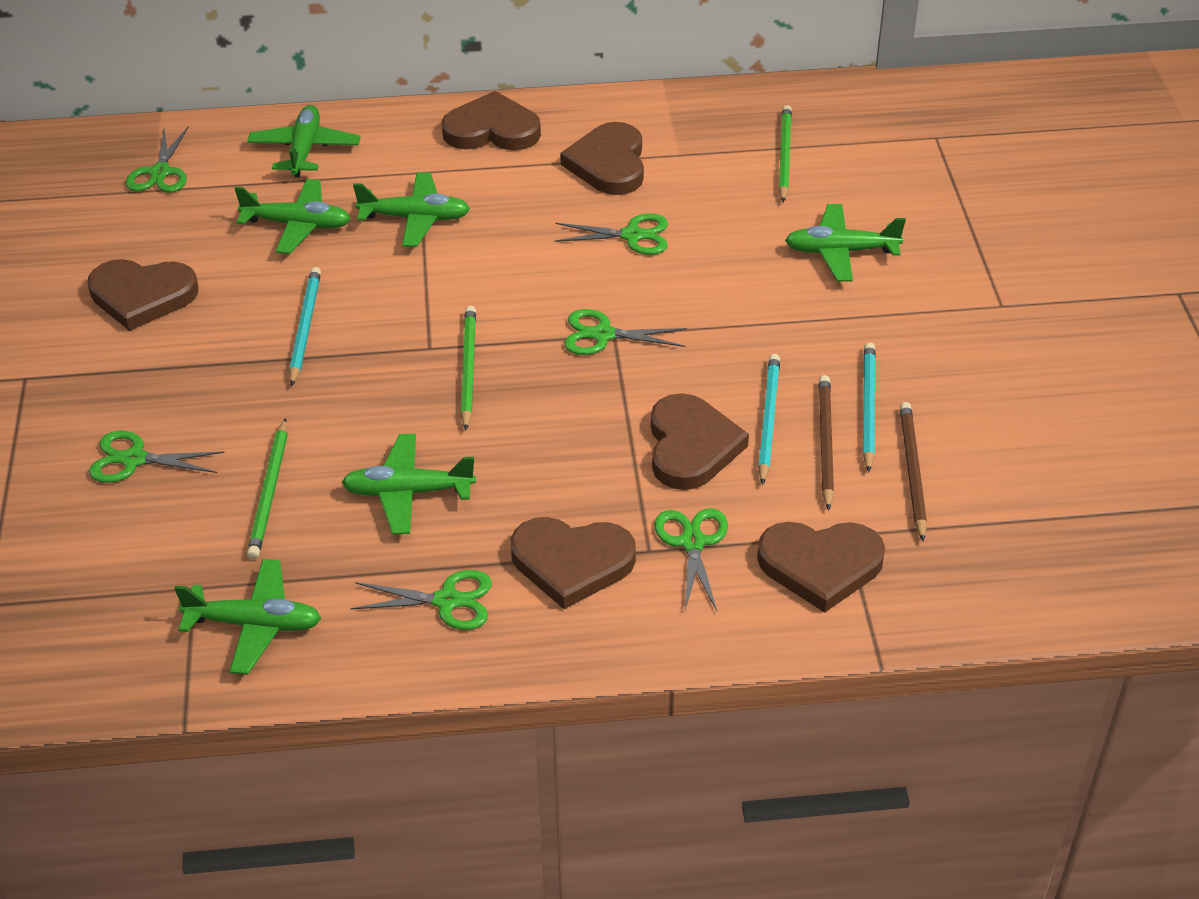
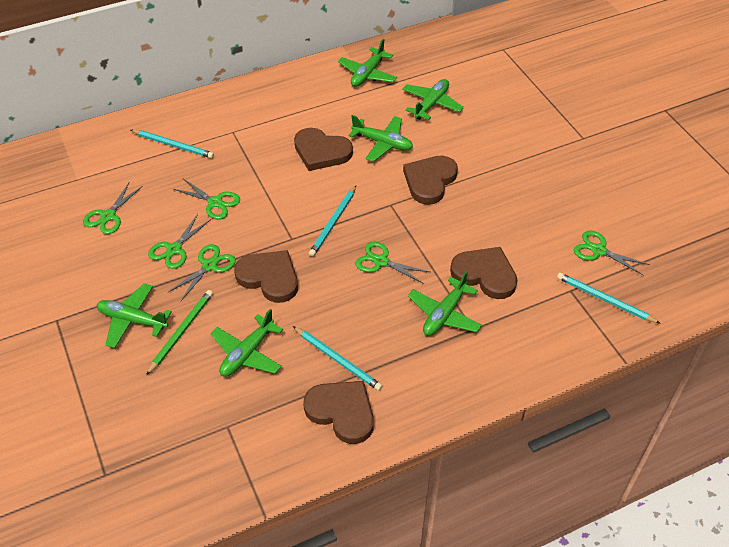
brown heart: 6 -> 5
brown pencil: 2 -> 0
green pencil: 3 -> 1
turquoise pencil: 3 -> 4

